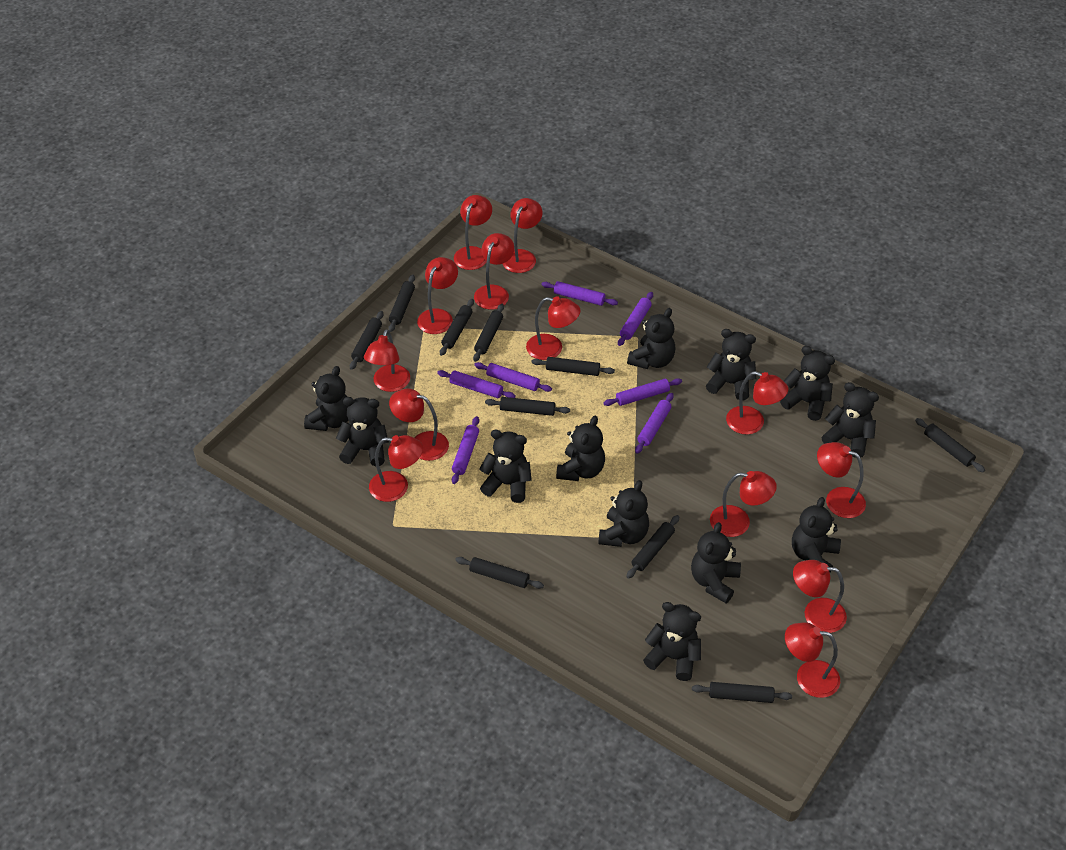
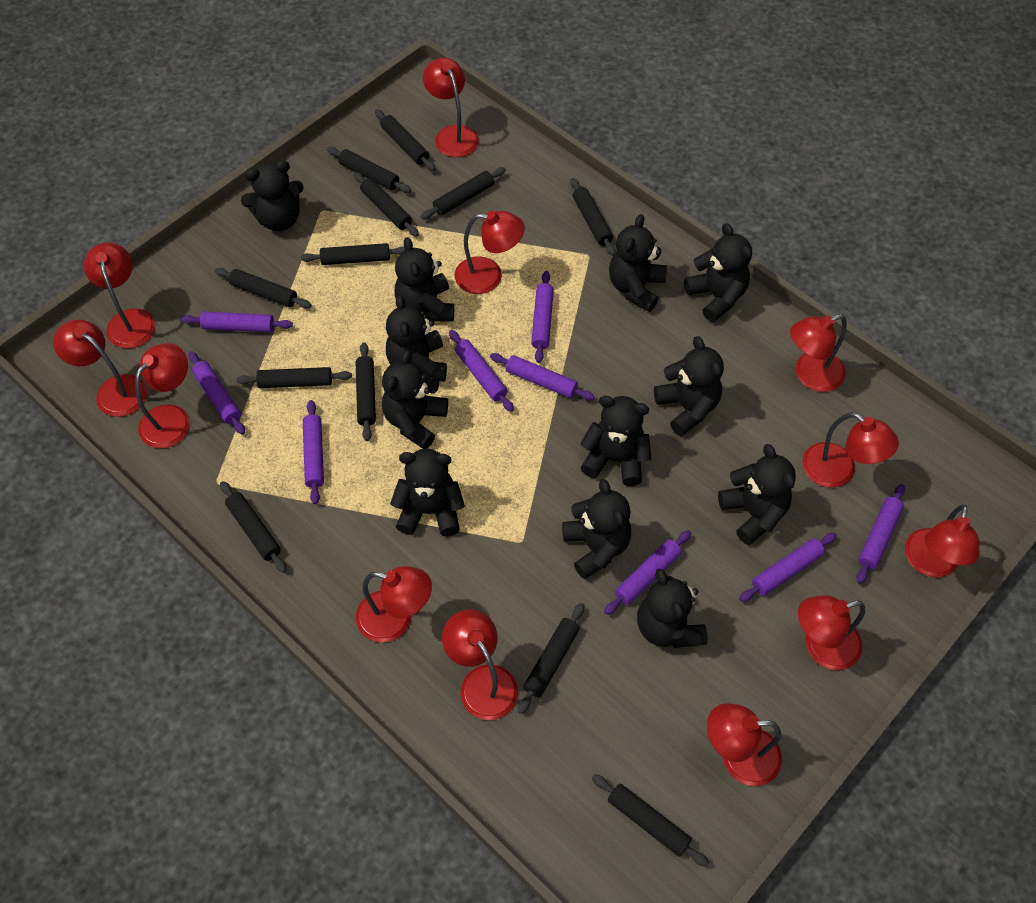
black rolling pin: 10 -> 12
purple rolling pin: 7 -> 9
red lamp: 13 -> 12

